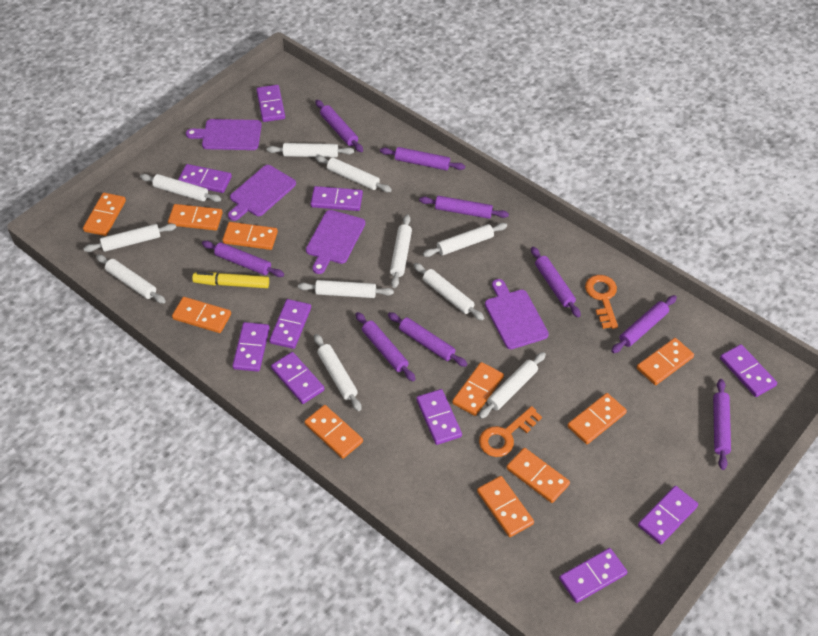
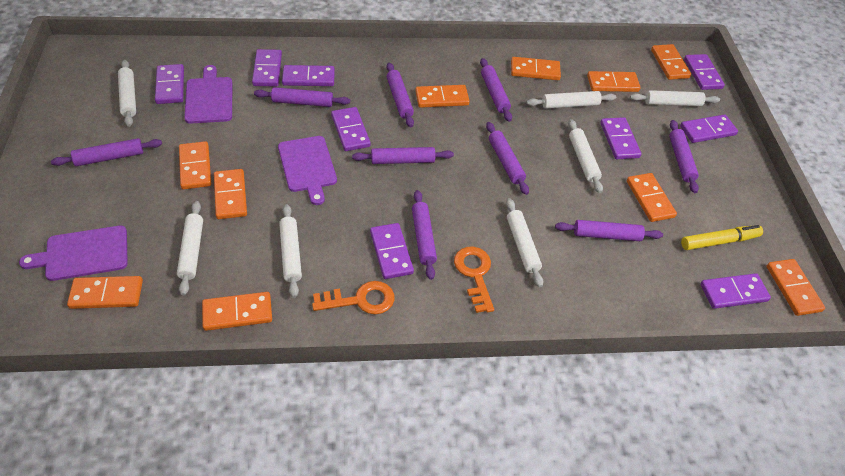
purple cutting board: 4 -> 3
purple domino: 10 -> 9
white rolling pin: 11 -> 7

